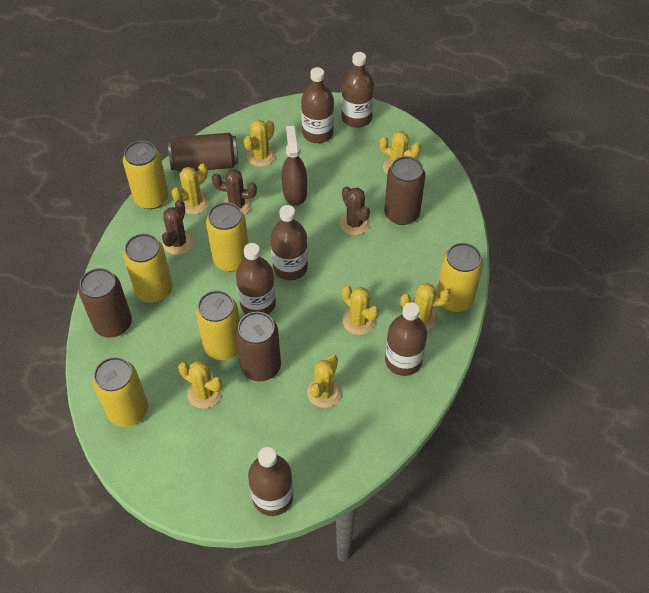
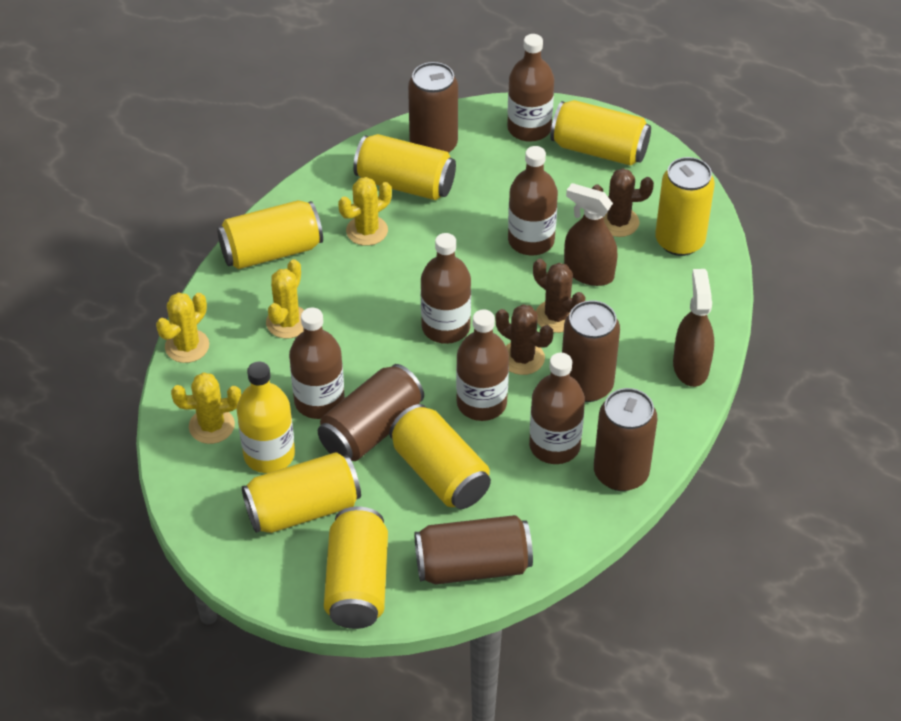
brown can: 4 -> 5
brown spray bottle: 1 -> 2
yellow bottle: 0 -> 1
yellow cactus: 7 -> 4
yellow can: 6 -> 7

